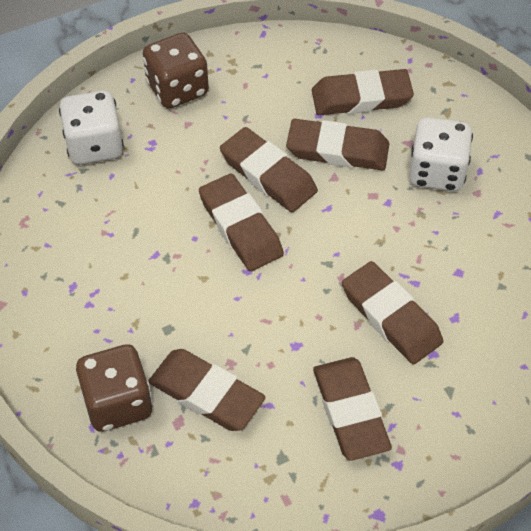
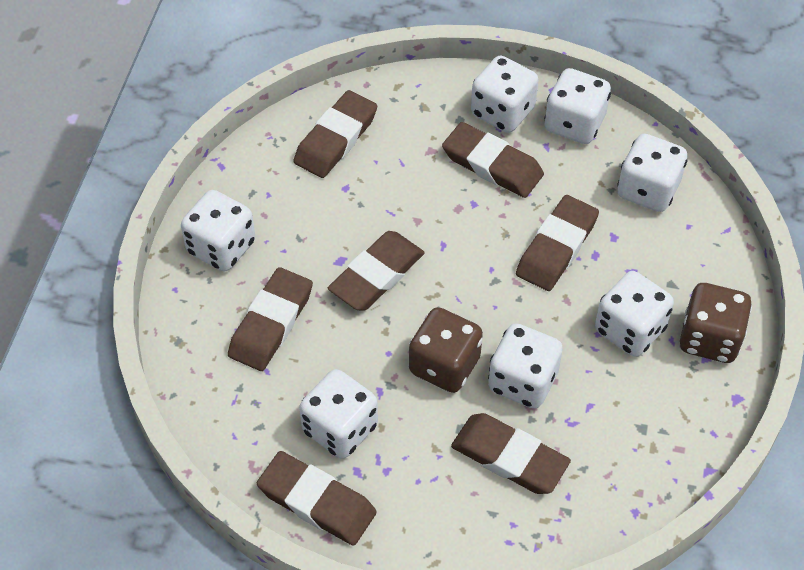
white dice: 2 -> 7

